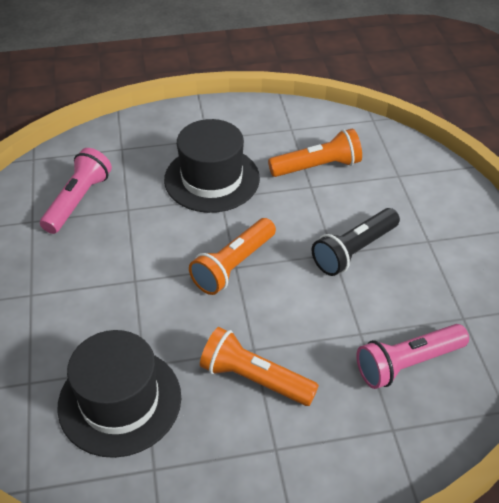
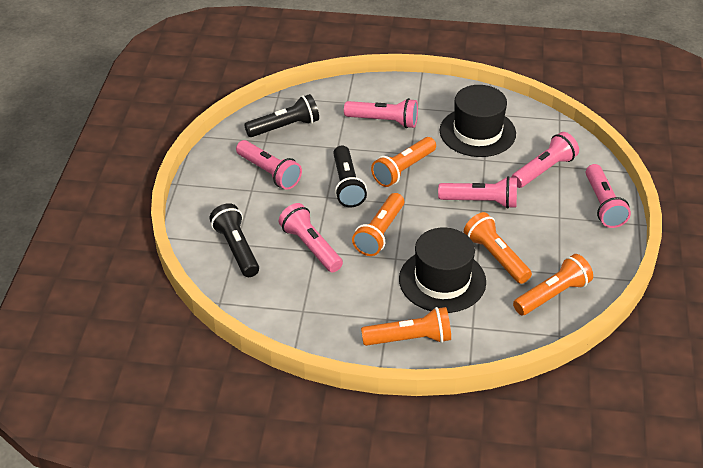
black flashlight: 1 -> 3
orange flashlight: 3 -> 5
pink flashlight: 2 -> 6

